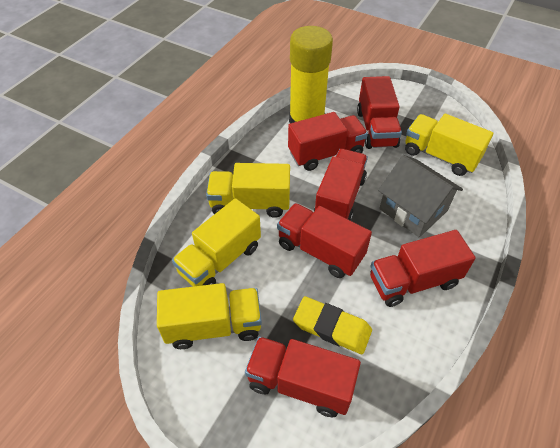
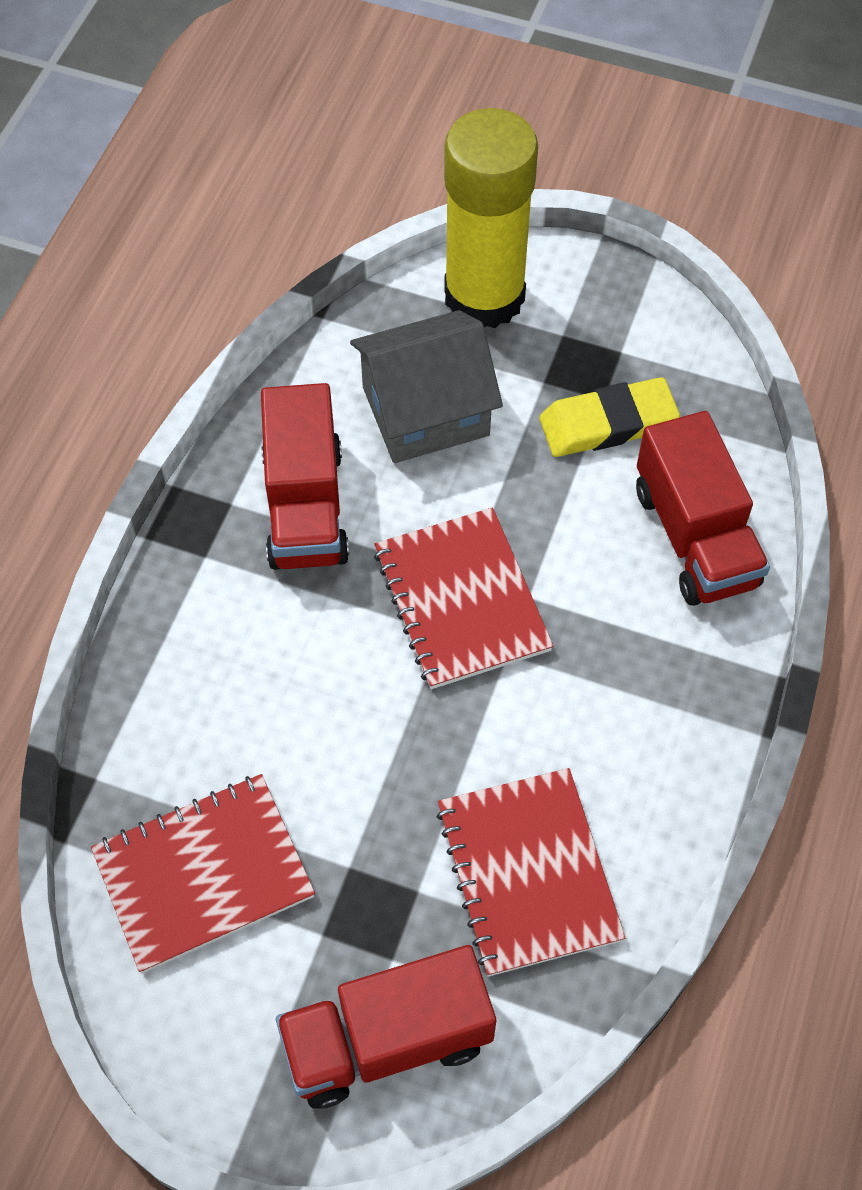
red notebook: 0 -> 3
red truck: 6 -> 3
yellow truck: 4 -> 0

